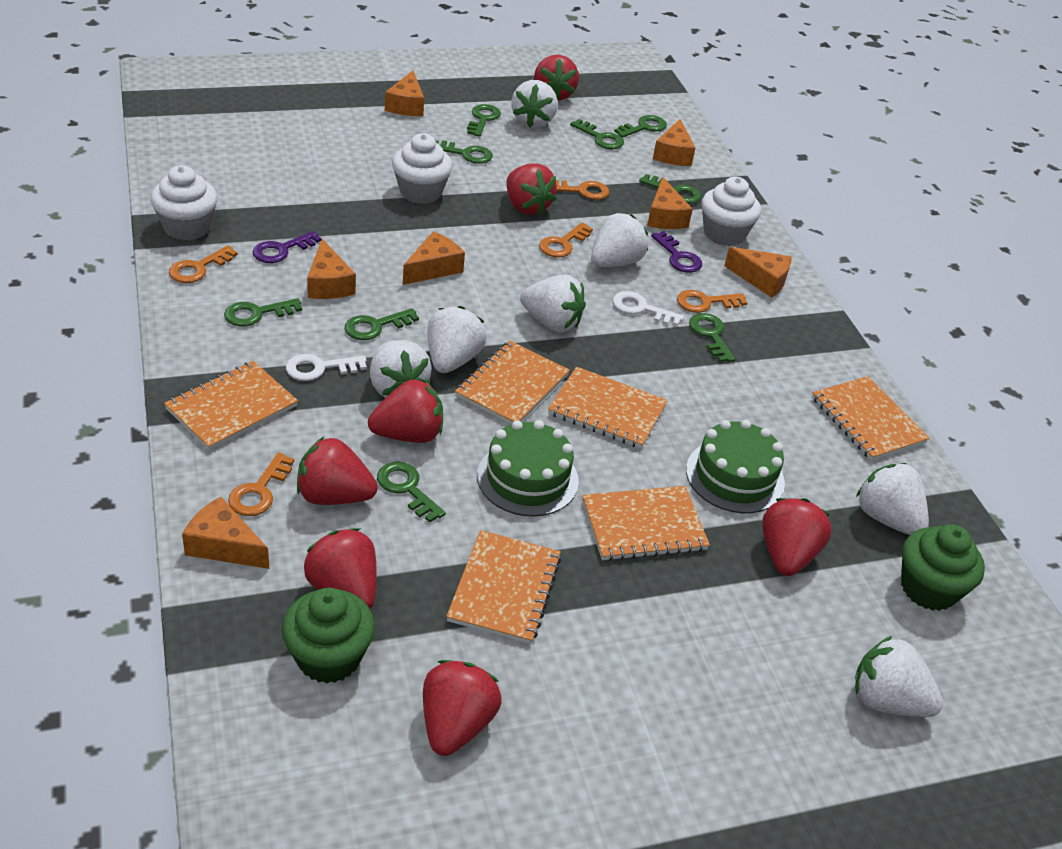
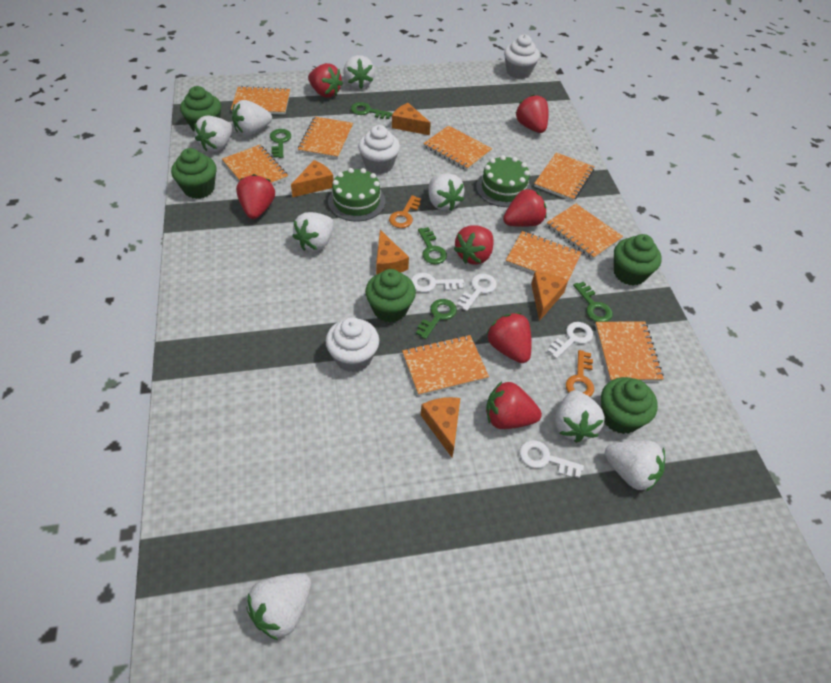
green cupcake: 2 -> 5
green key: 9 -> 5
orange cheese: 7 -> 5
orange key: 5 -> 2
orange notebook: 6 -> 9
purple key: 2 -> 0
white key: 2 -> 4
white strawberry: 7 -> 8

